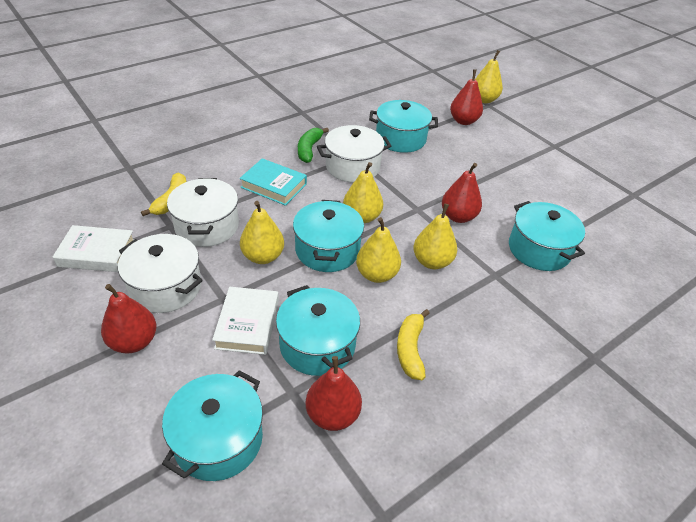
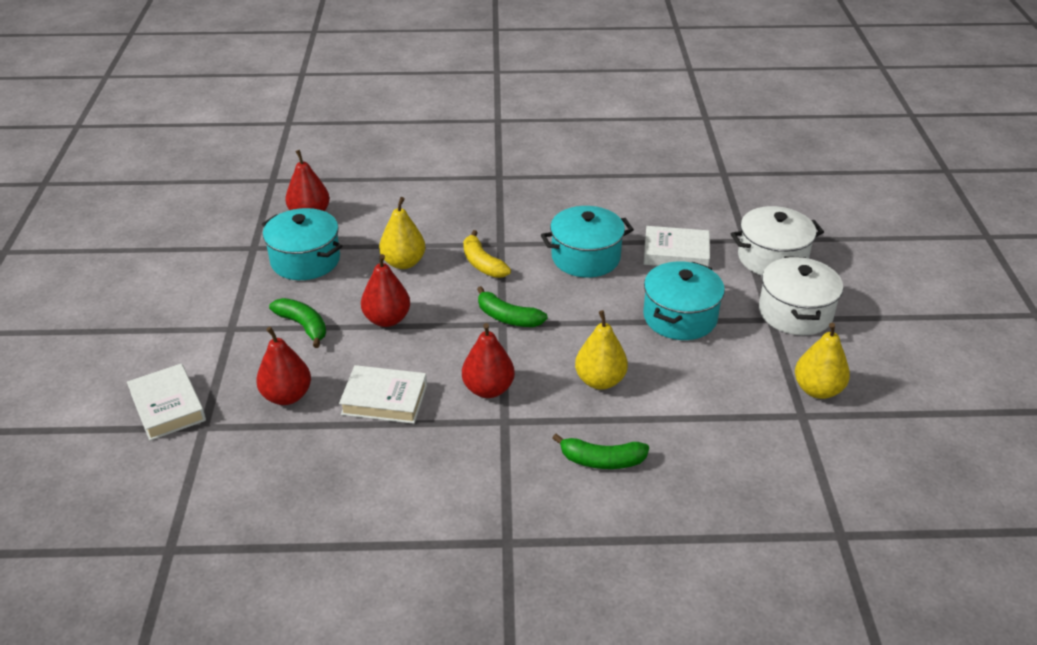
green banana: 1 -> 3
turquoise book: 1 -> 0
turquoise pot: 5 -> 3
white book: 2 -> 3
white pot: 3 -> 2
yellow banana: 2 -> 1
yellow pear: 5 -> 3

